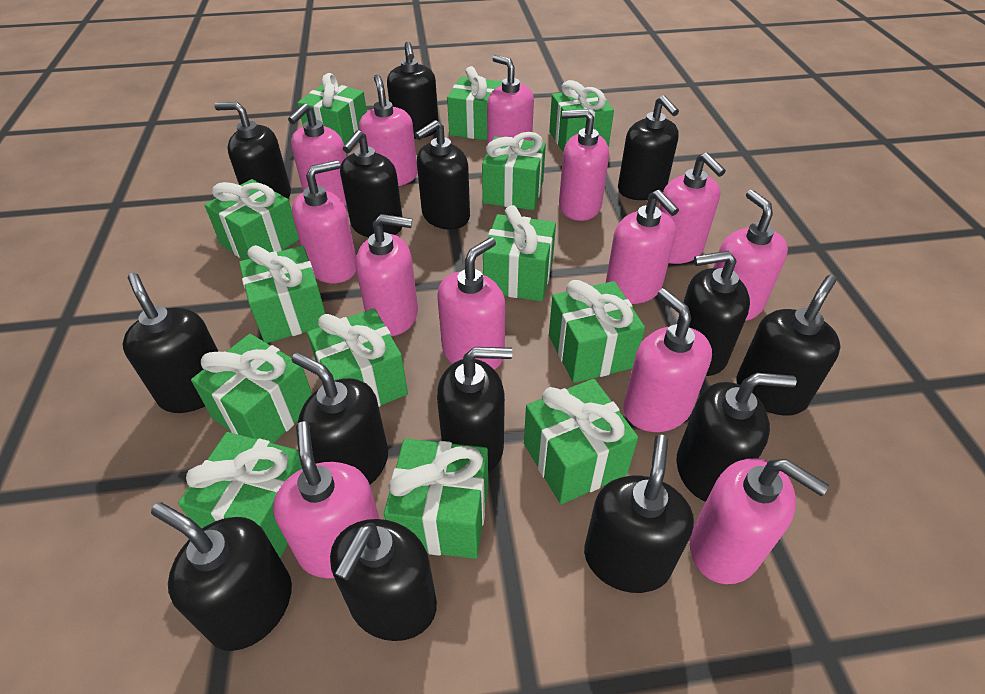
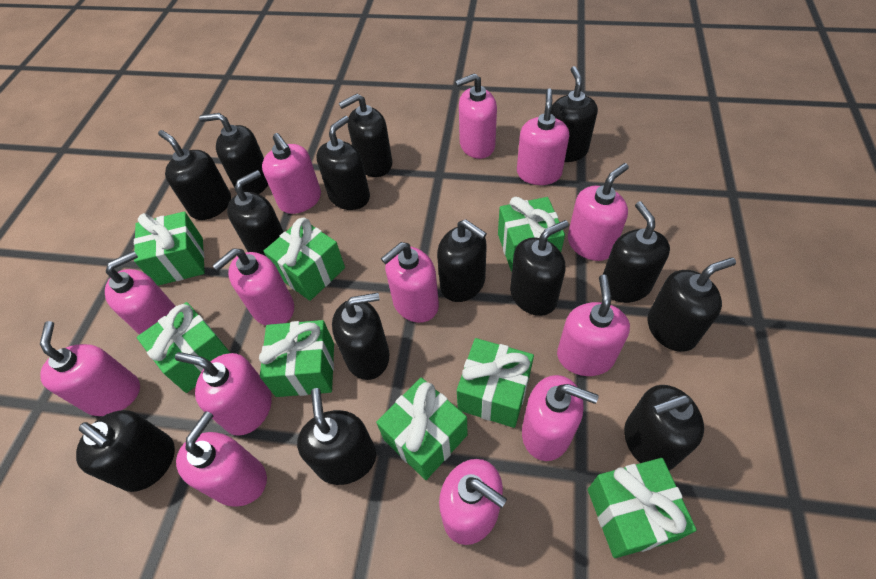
green gift: 13 -> 8

